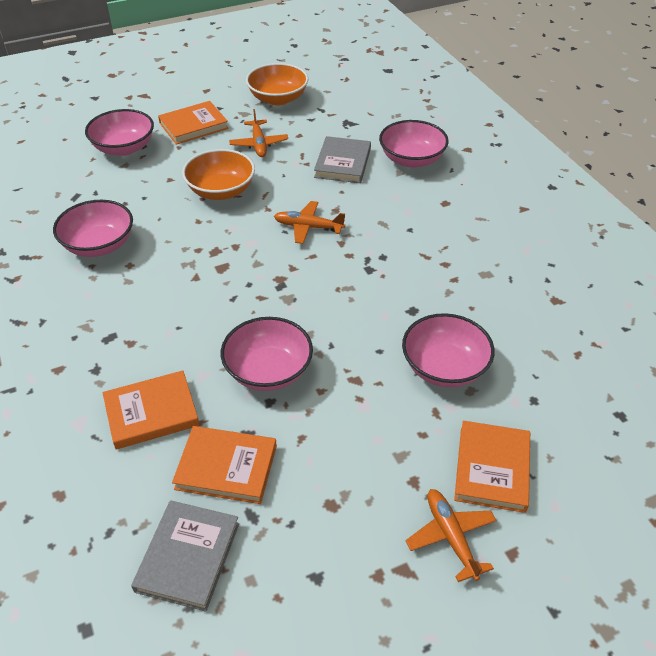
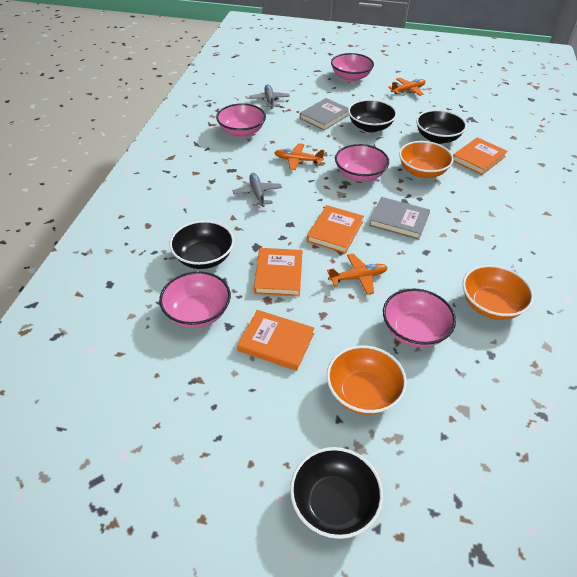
black bowl: 0 -> 4
grey plane: 0 -> 2
orange bowl: 2 -> 3

